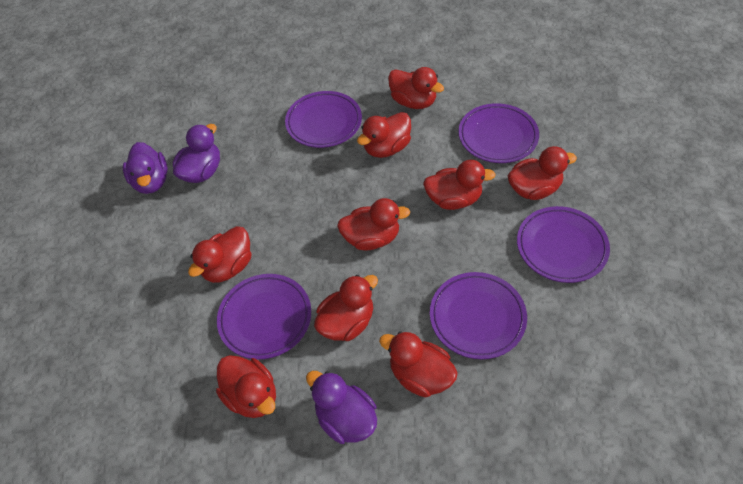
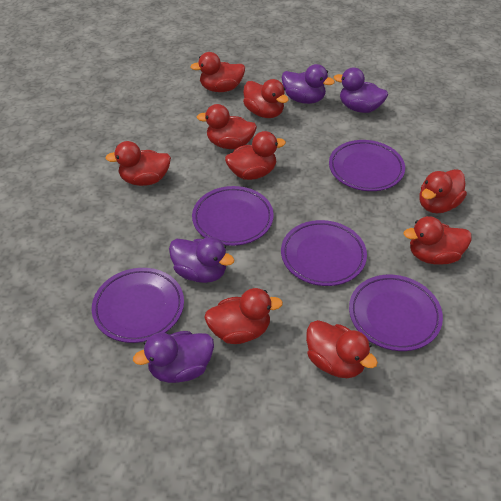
purple duck: 3 -> 4

